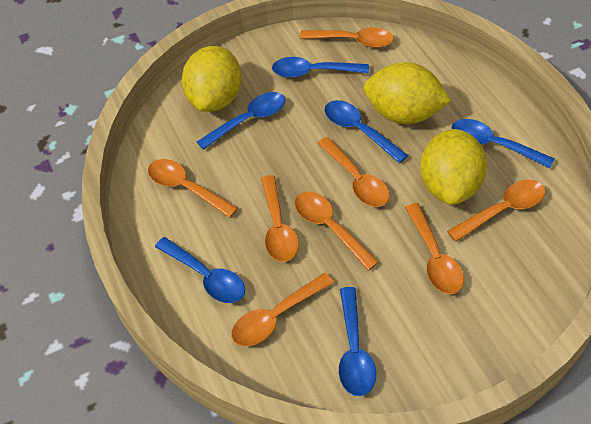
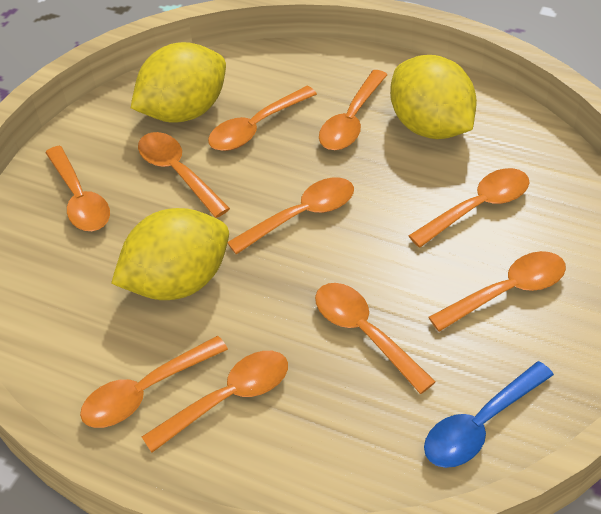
blue spoon: 6 -> 1
orange spoon: 8 -> 10

